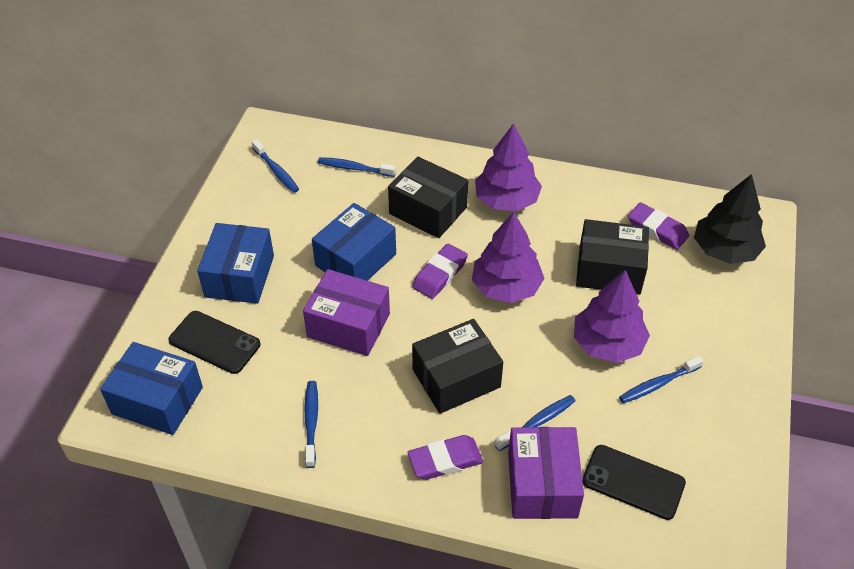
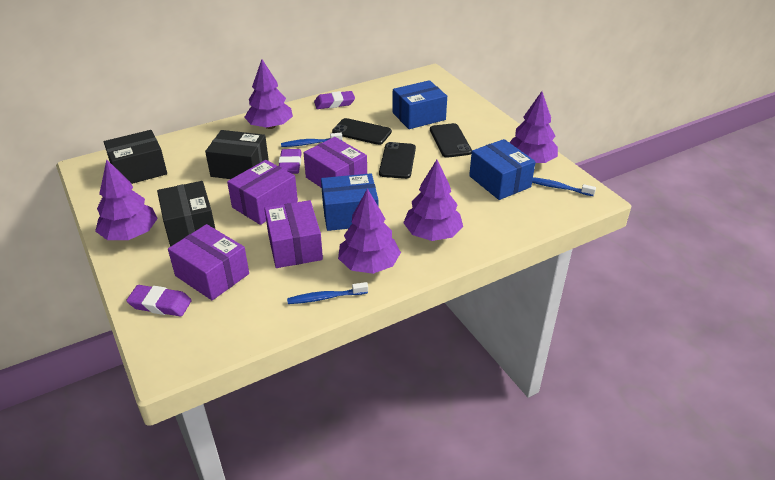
black phone: 2 -> 3
black tree: 1 -> 0
blue toothbrush: 5 -> 3
purple box: 2 -> 4
purple tree: 3 -> 5

